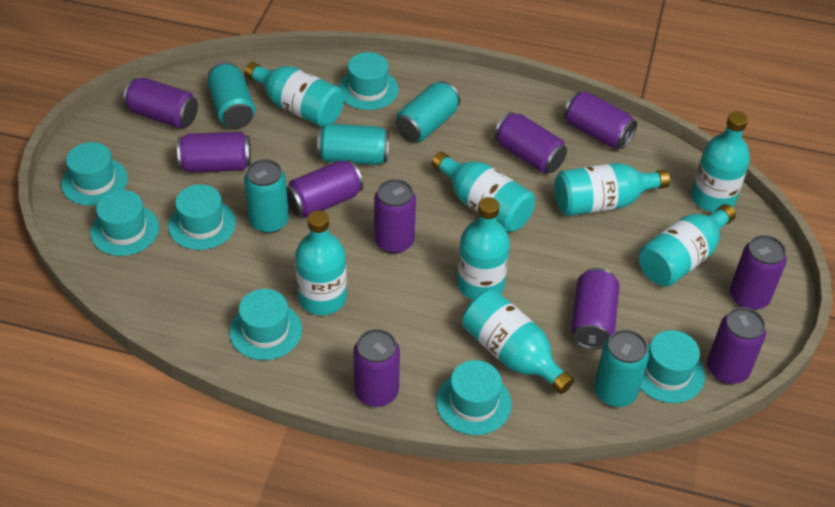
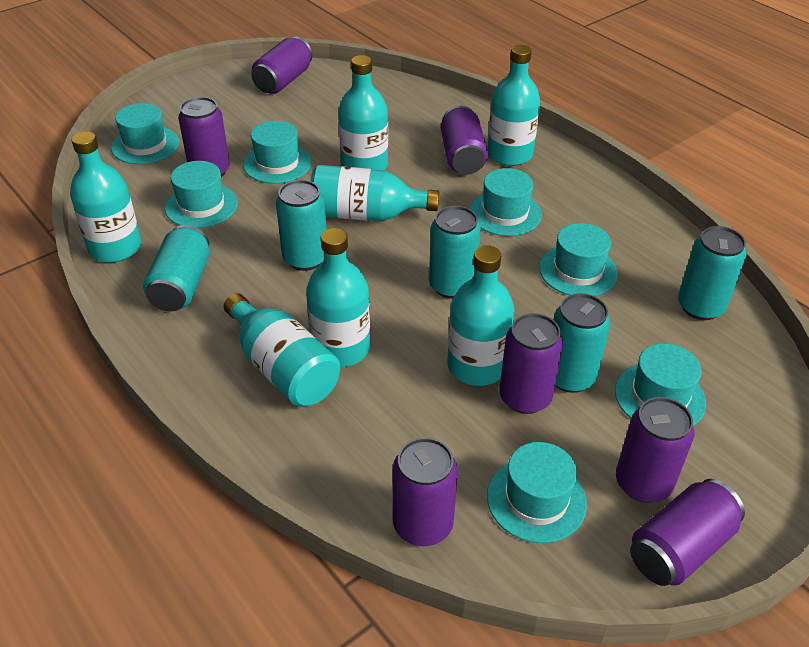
purple can: 10 -> 7
turquoise bottle: 8 -> 7

